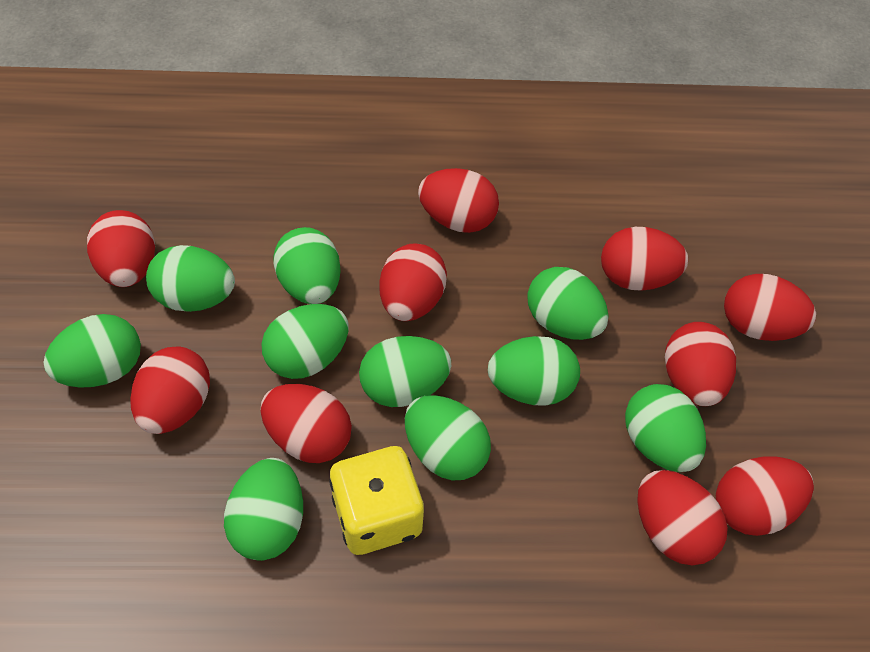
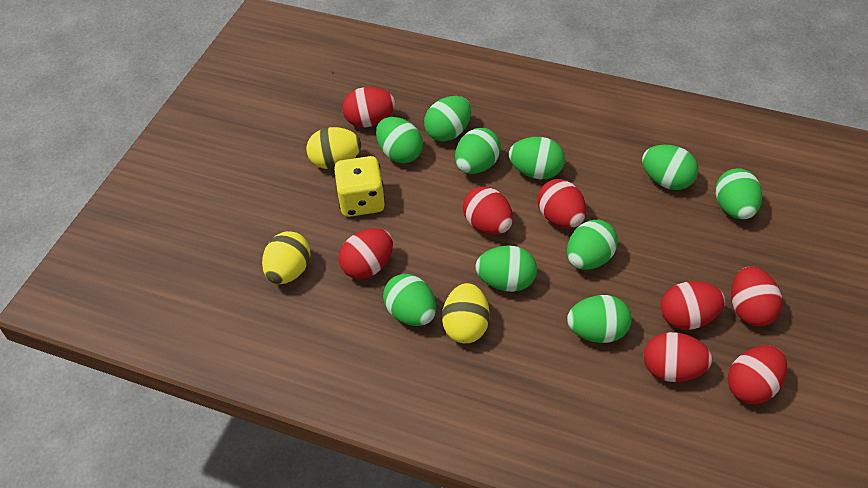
red egg: 10 -> 8
yellow egg: 0 -> 3

